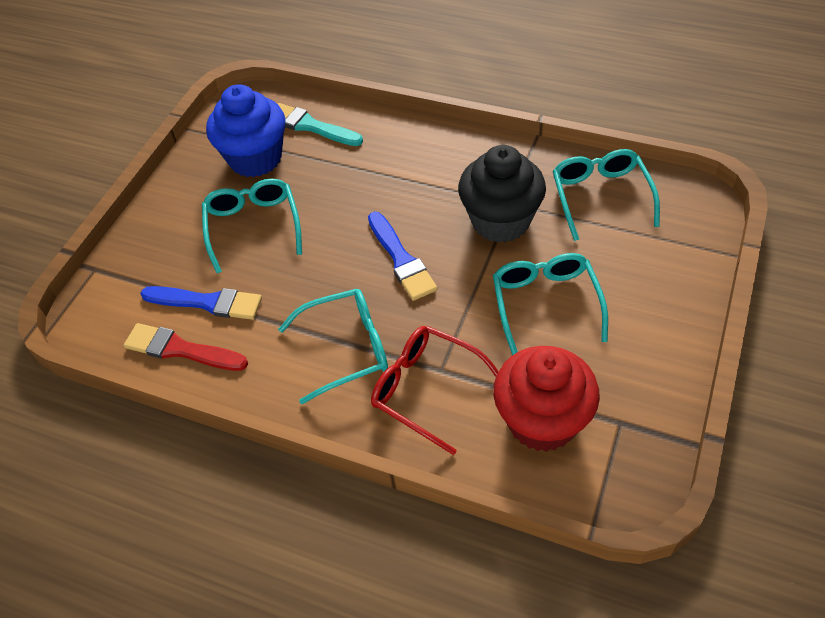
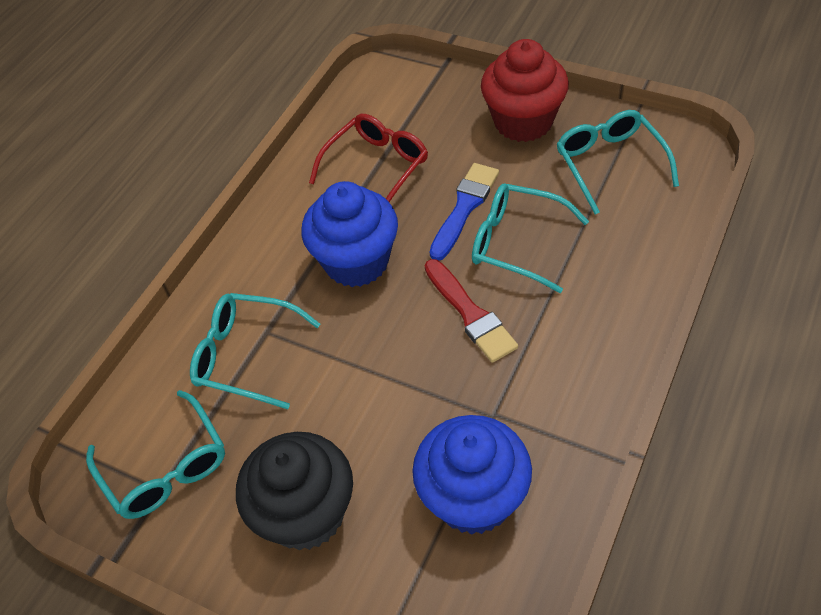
blue brush: 2 -> 1
blue cupcake: 1 -> 2
turquoise brush: 1 -> 0

